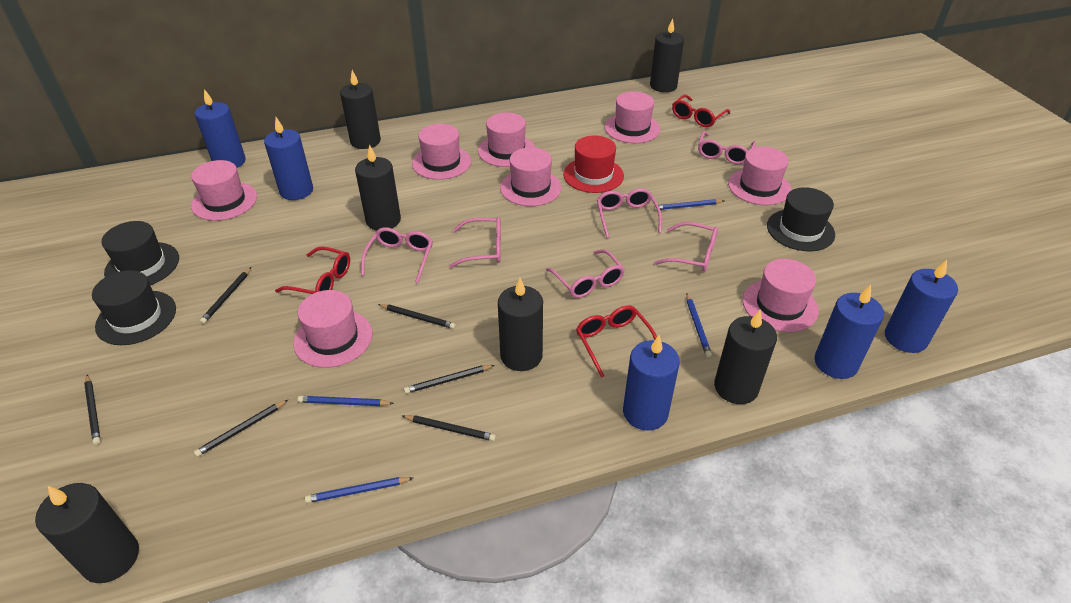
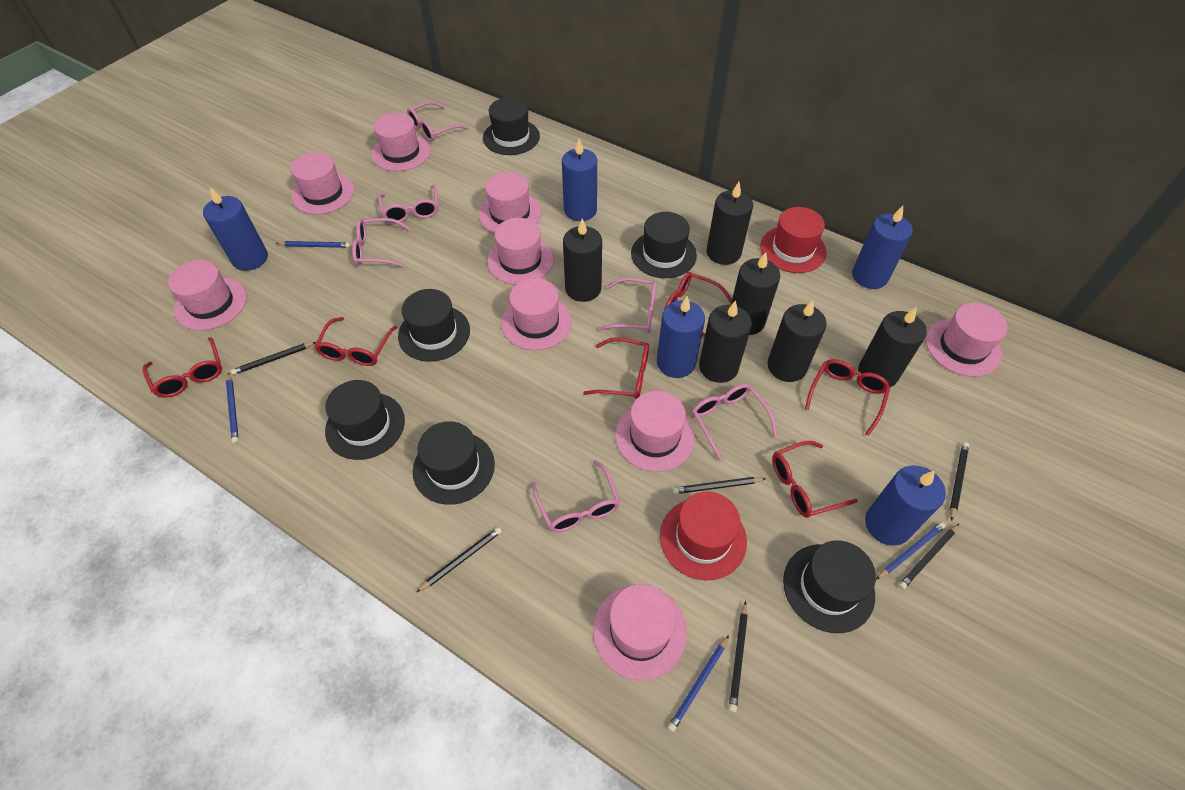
black hat: 3 -> 6
pink hat: 8 -> 9
red glasses: 3 -> 6
red hat: 1 -> 2

